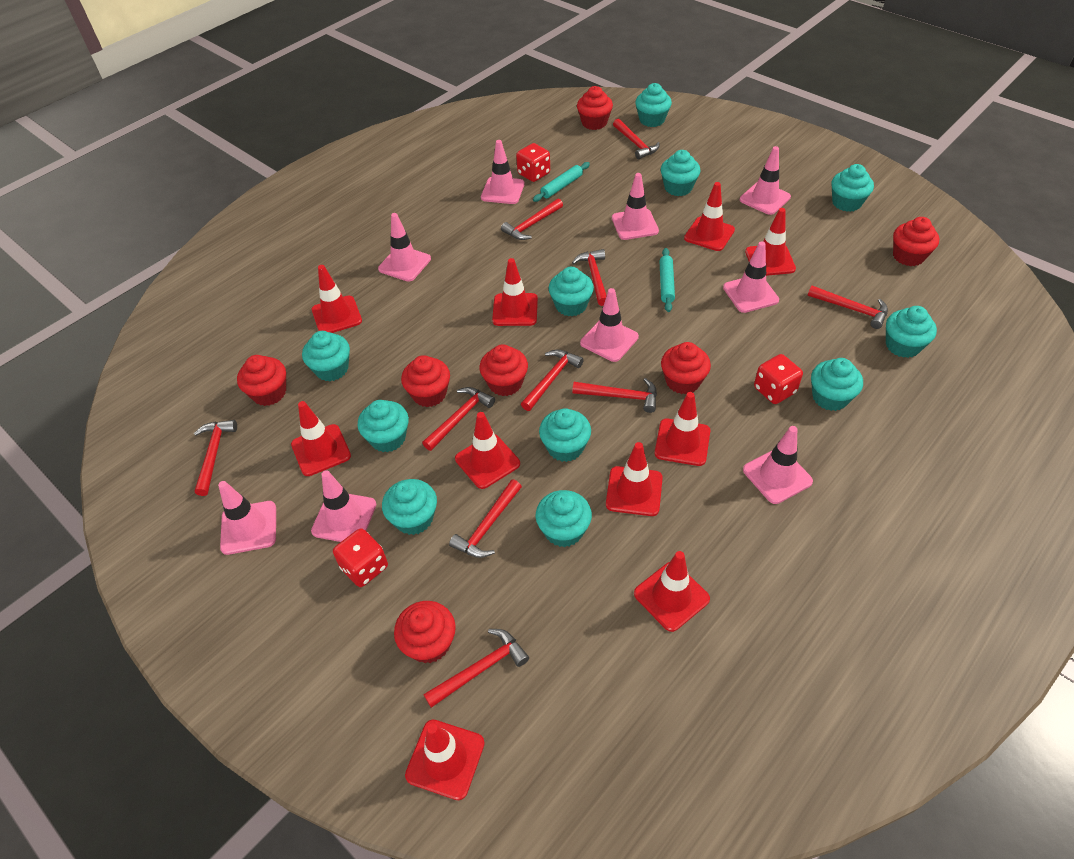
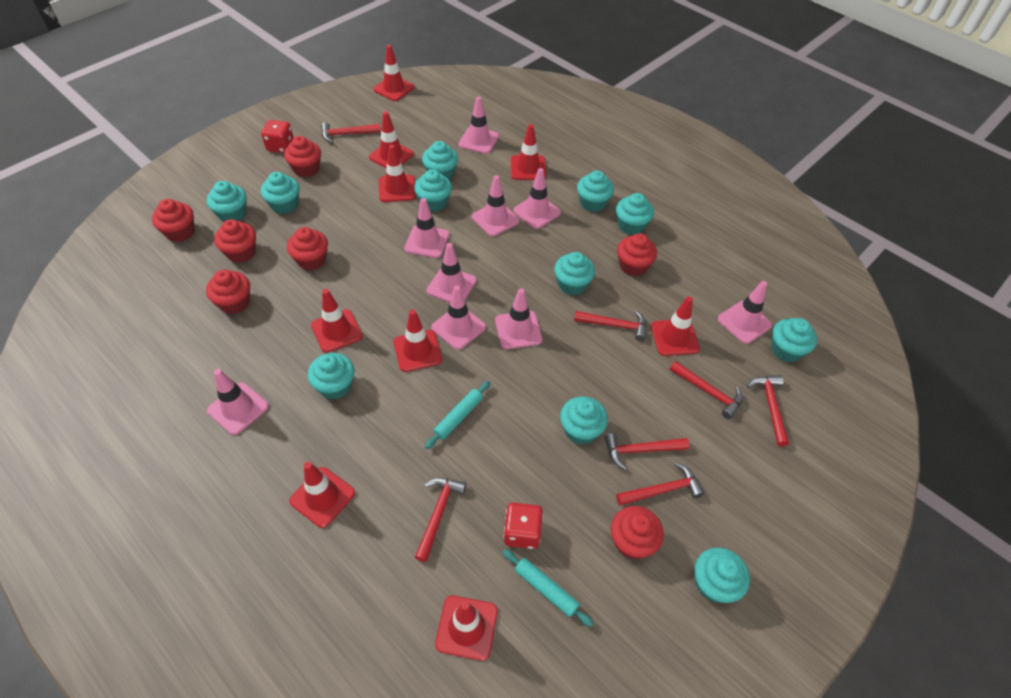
red dice: 3 -> 2
red hammer: 10 -> 7
red traffic cone: 10 -> 9

